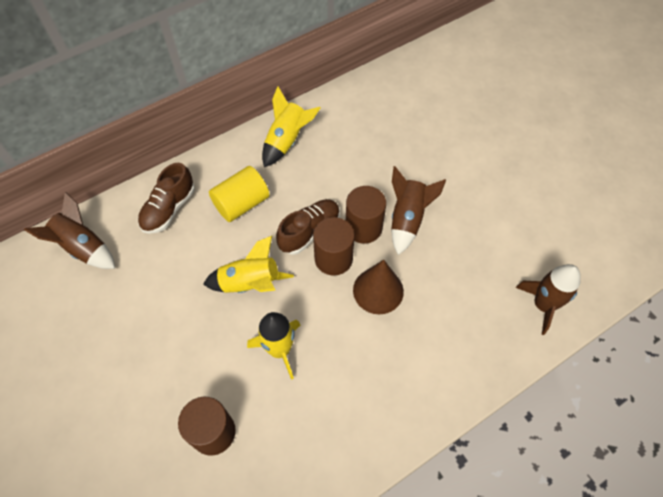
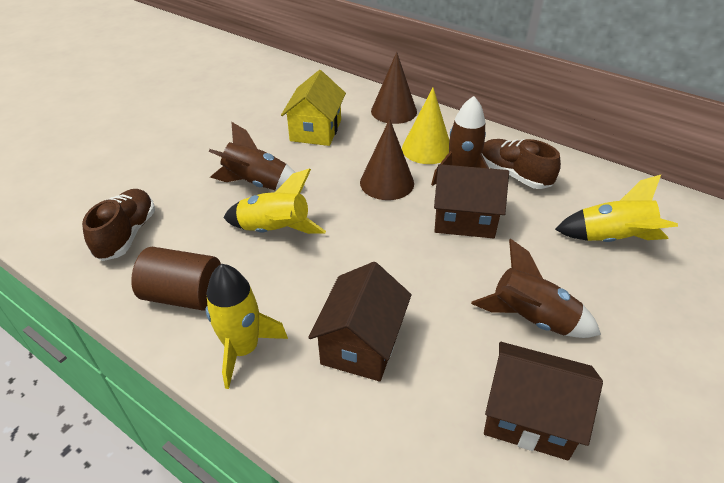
brown cone: 1 -> 2
brown cylinder: 3 -> 1
brown house: 0 -> 3
yellow cone: 0 -> 1
yellow cylinder: 1 -> 0
yellow house: 0 -> 1

